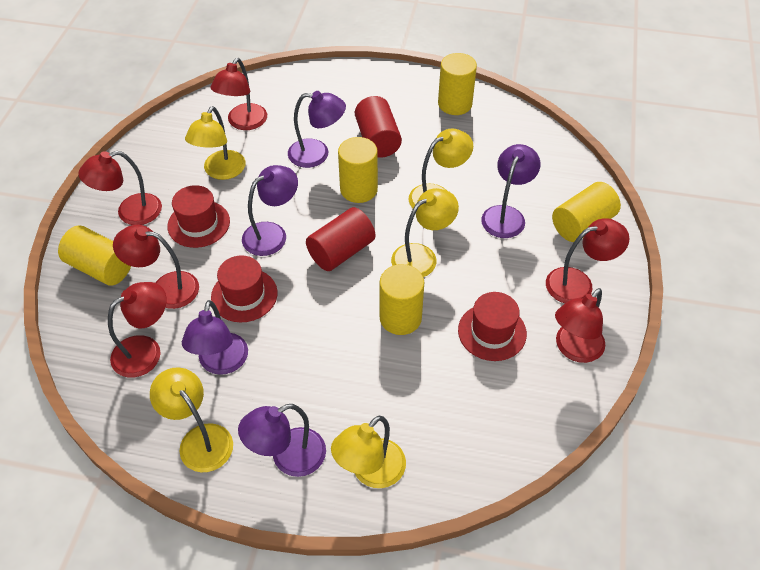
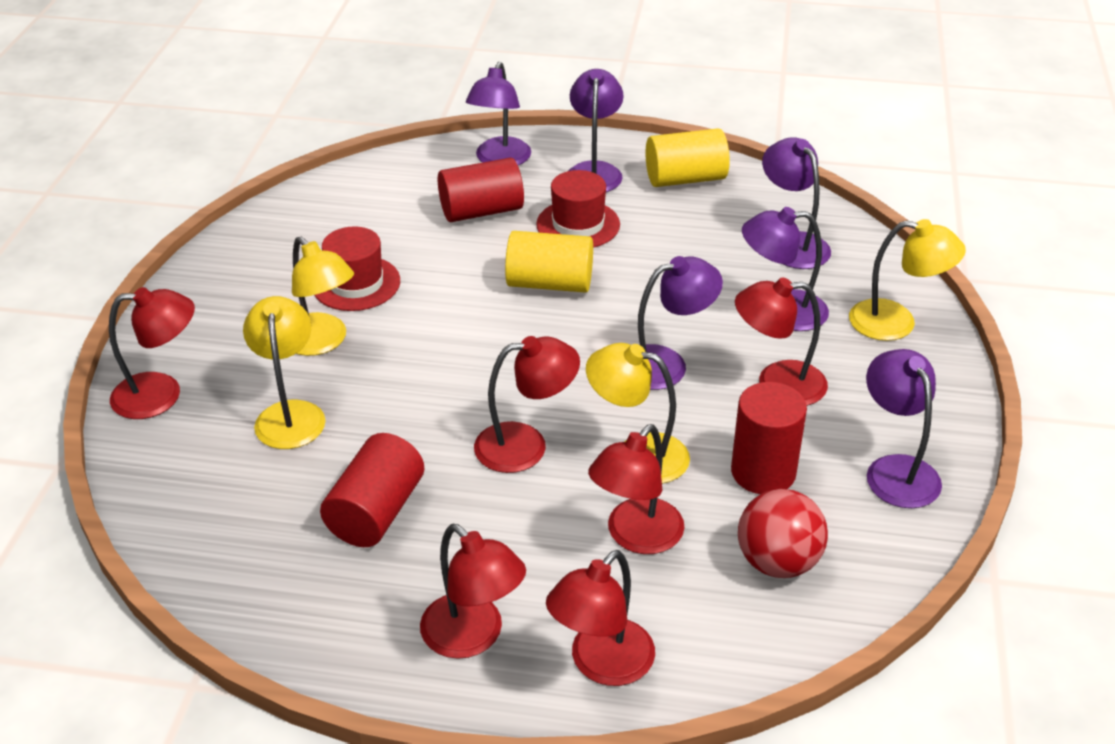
purple lamp: 5 -> 6
red ball: 0 -> 1
red cylinder: 2 -> 3
red hat: 3 -> 2
yellow cylinder: 5 -> 2
yellow lamp: 5 -> 4

